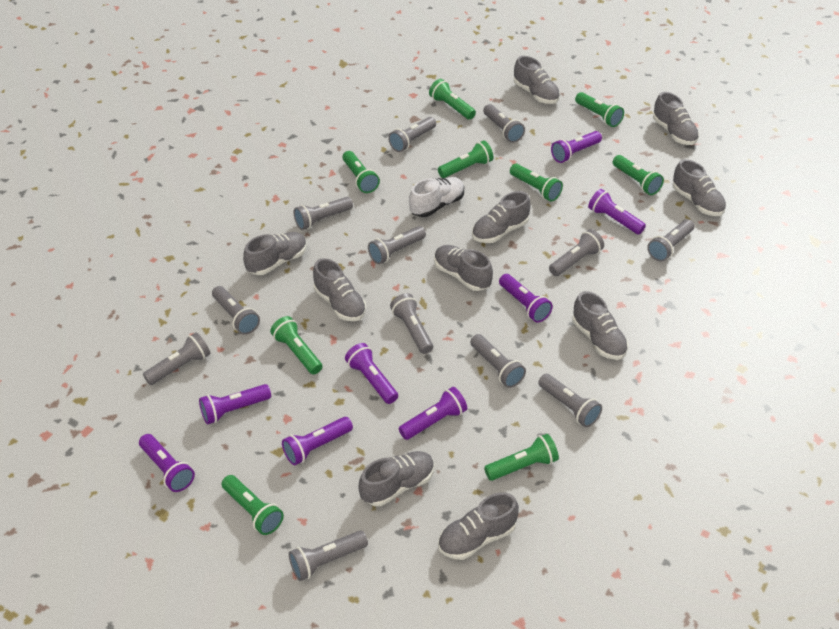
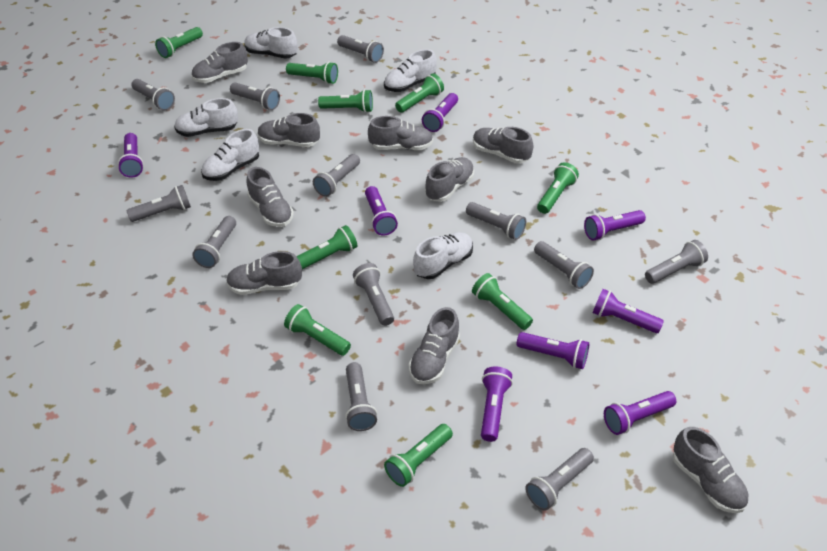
grey shoe: 10 -> 9
white shoe: 1 -> 5

